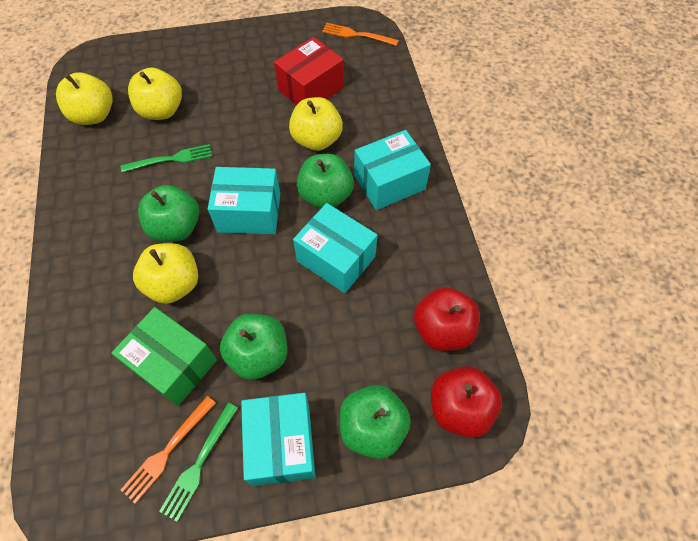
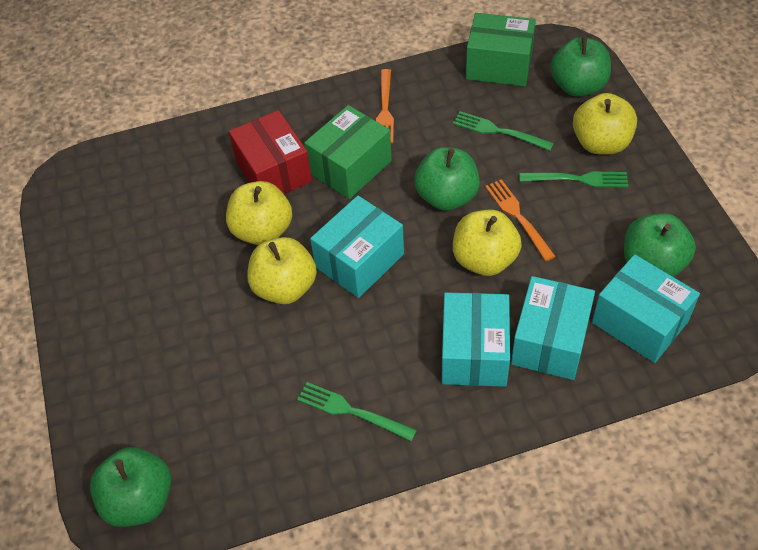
green box: 1 -> 2
green fork: 2 -> 3
red apple: 2 -> 0

